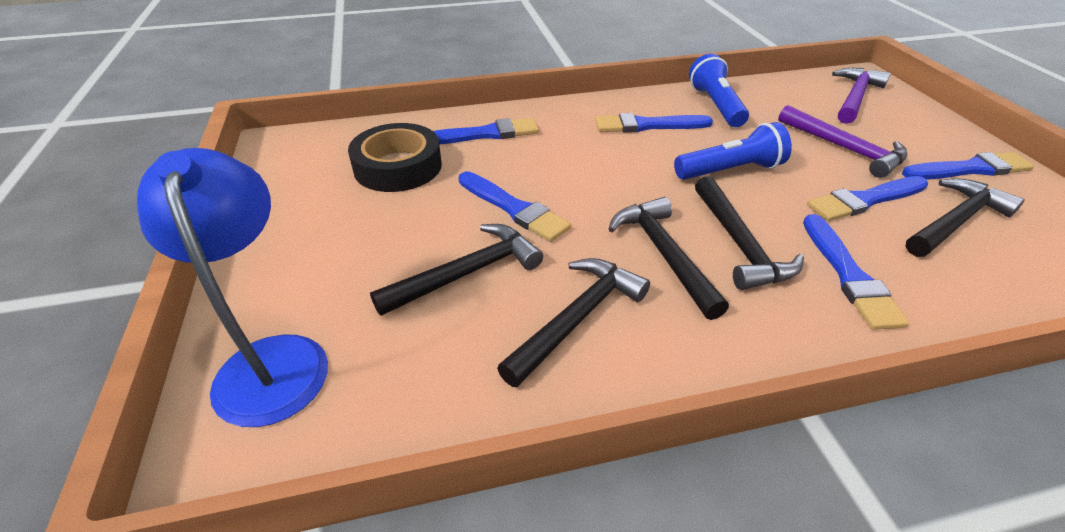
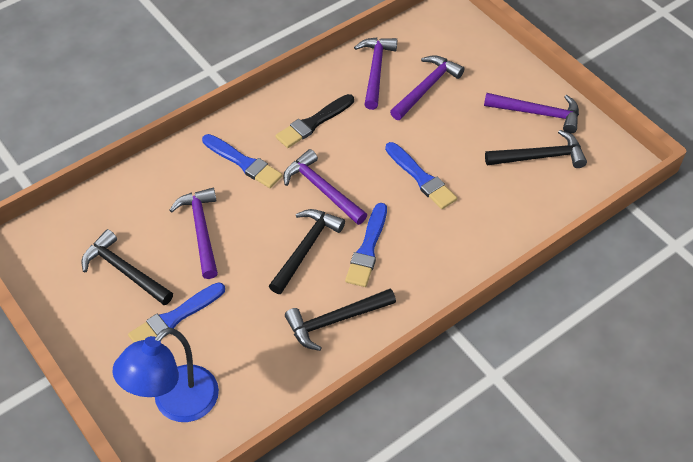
black brush: 0 -> 1
black hammer: 5 -> 4
black tape: 1 -> 0
blue brush: 6 -> 4
blue flashlight: 2 -> 0
purple hammer: 2 -> 5

